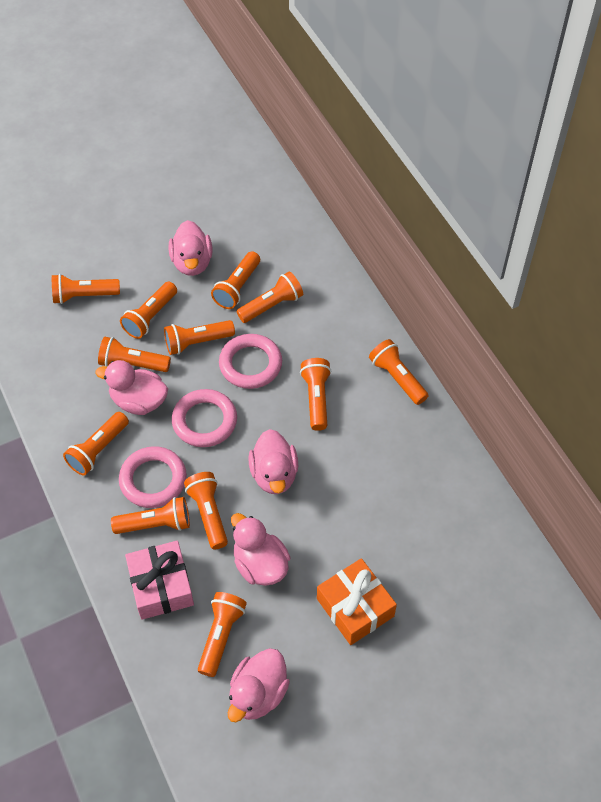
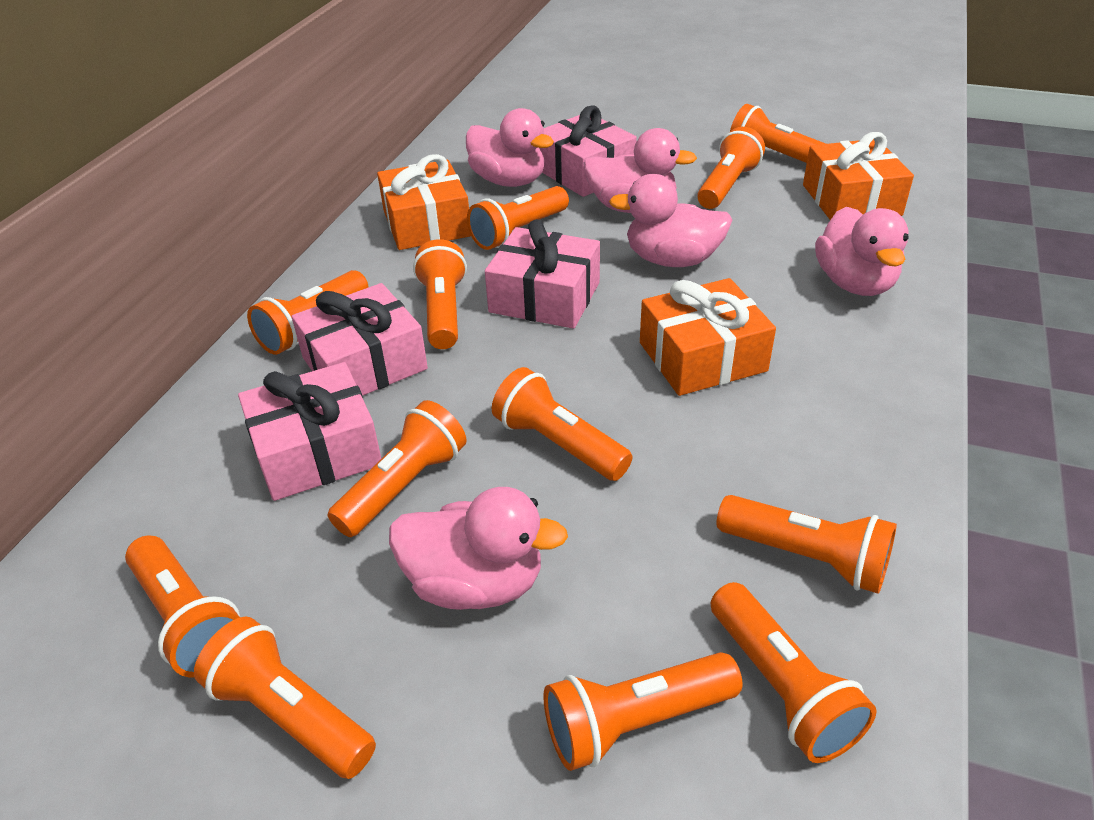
orange gift: 1 -> 3
pink gift: 1 -> 4
pink ring: 3 -> 0

